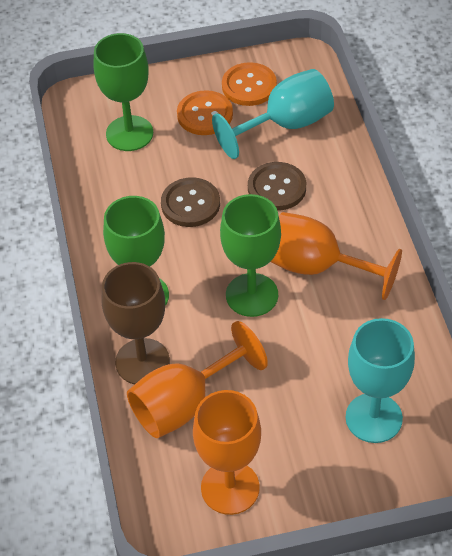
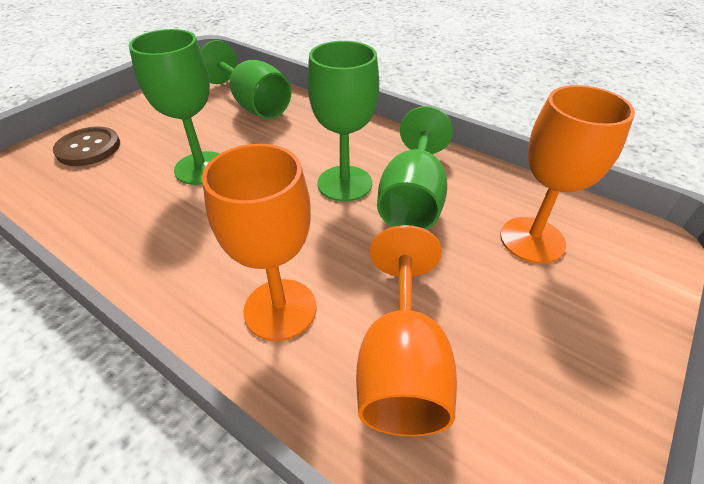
brown button: 2 -> 1
brown goblet: 1 -> 0
green goblet: 3 -> 4
orange button: 2 -> 0
turquoise goblet: 2 -> 0

